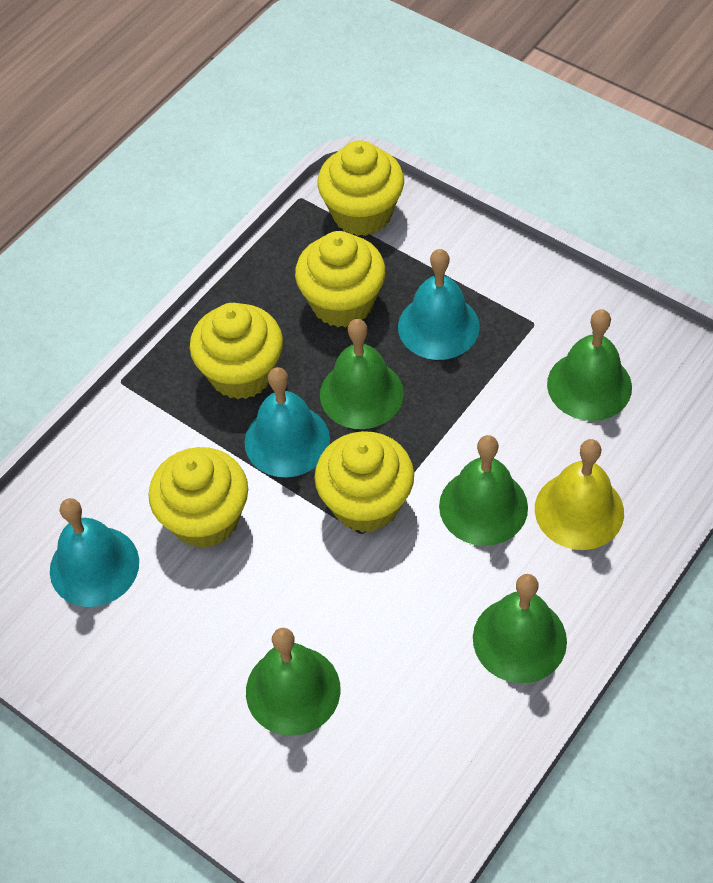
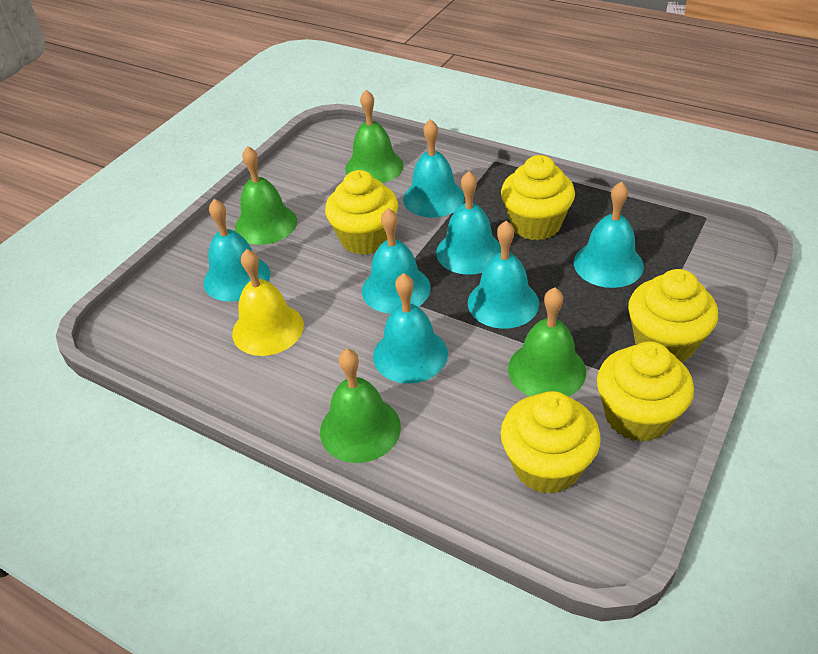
green bell: 5 -> 4
turquoise bell: 3 -> 7

